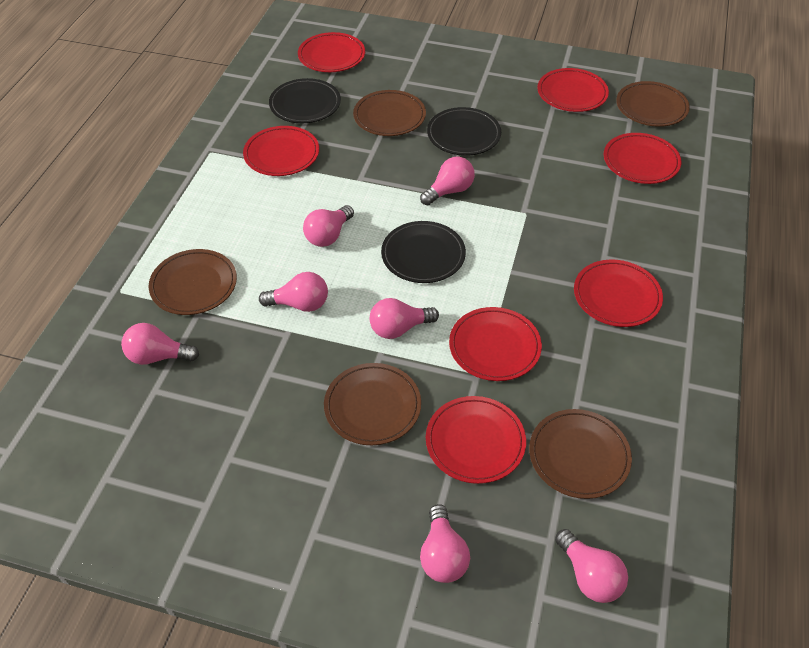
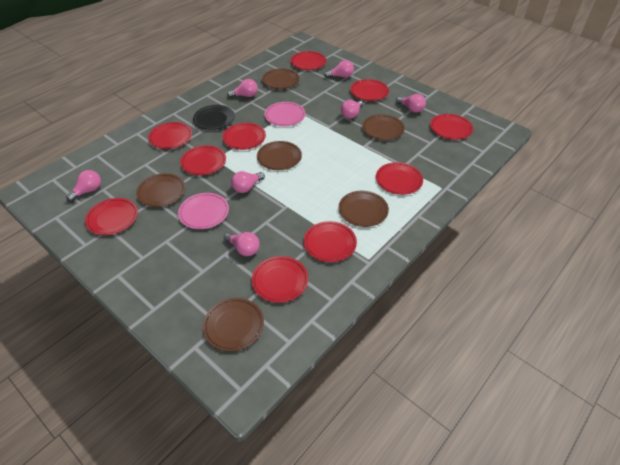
black plate: 3 -> 1
brown plate: 5 -> 6
pink plate: 0 -> 2
red plate: 7 -> 10

